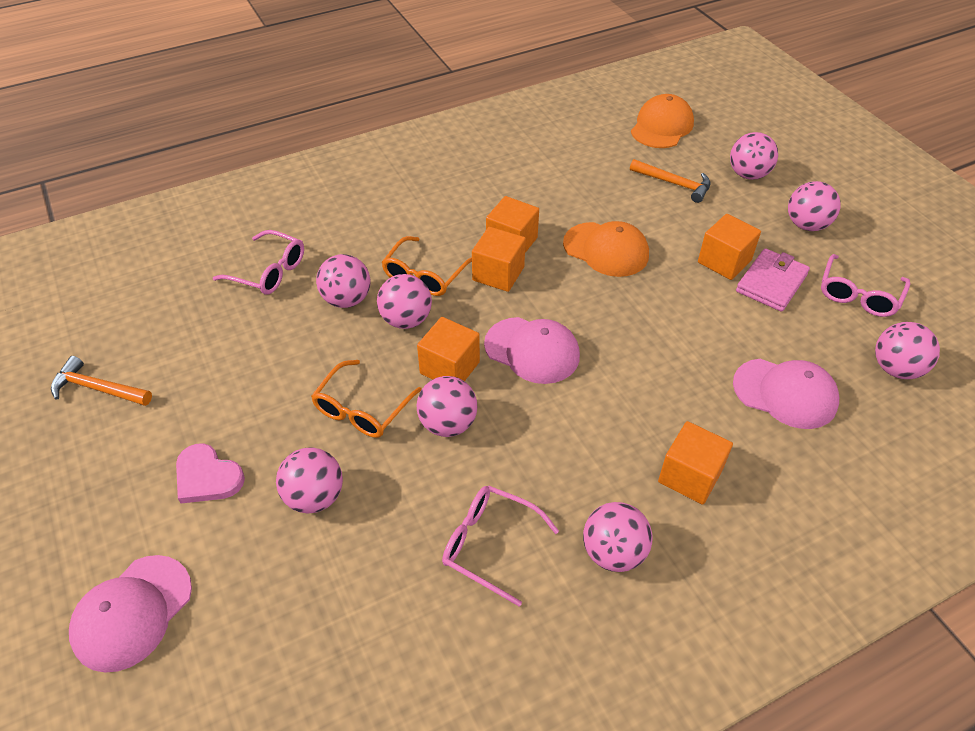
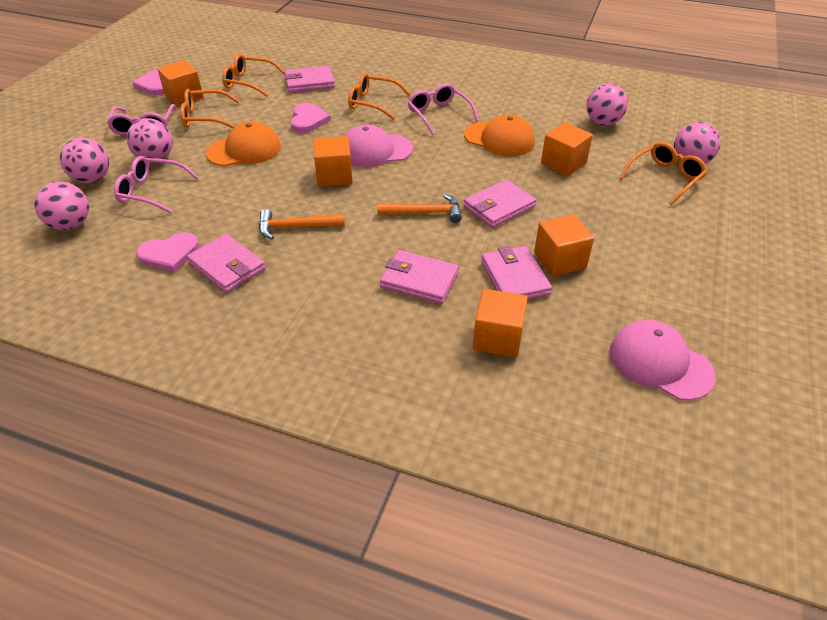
orange glasses: 2 -> 4
pink ball: 8 -> 5
pink cap: 3 -> 2
pink heart: 1 -> 3
pink wallet: 1 -> 5

